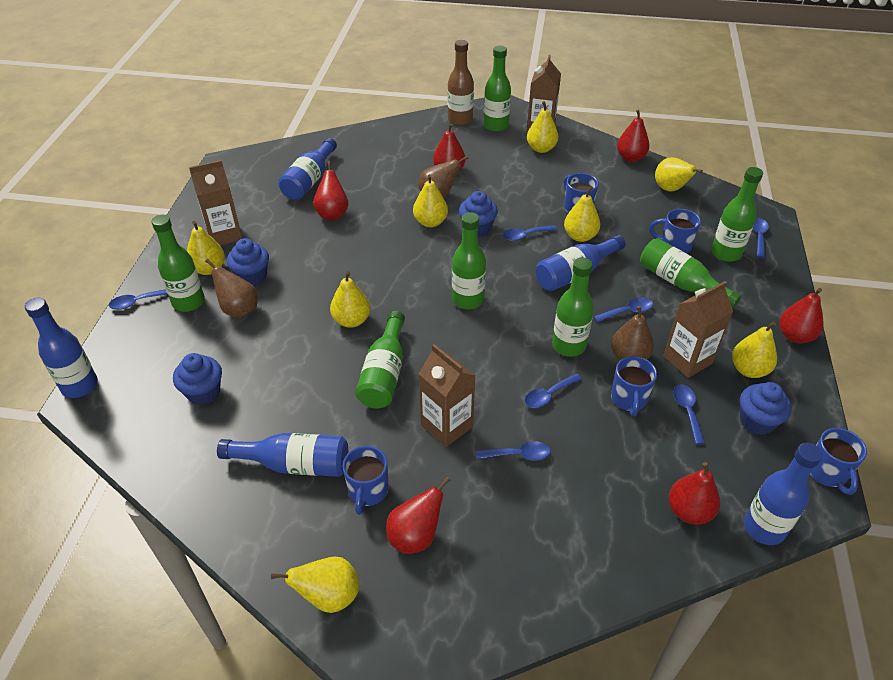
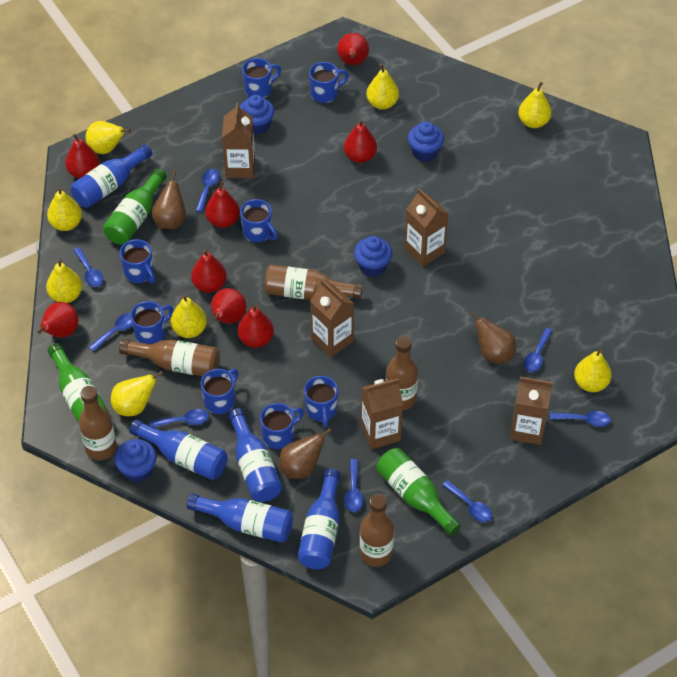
blue mug: 5 -> 8
blue spoon: 7 -> 8
brown bottle: 1 -> 5
brown carton: 4 -> 5
green bottle: 7 -> 3
red pear: 6 -> 8

